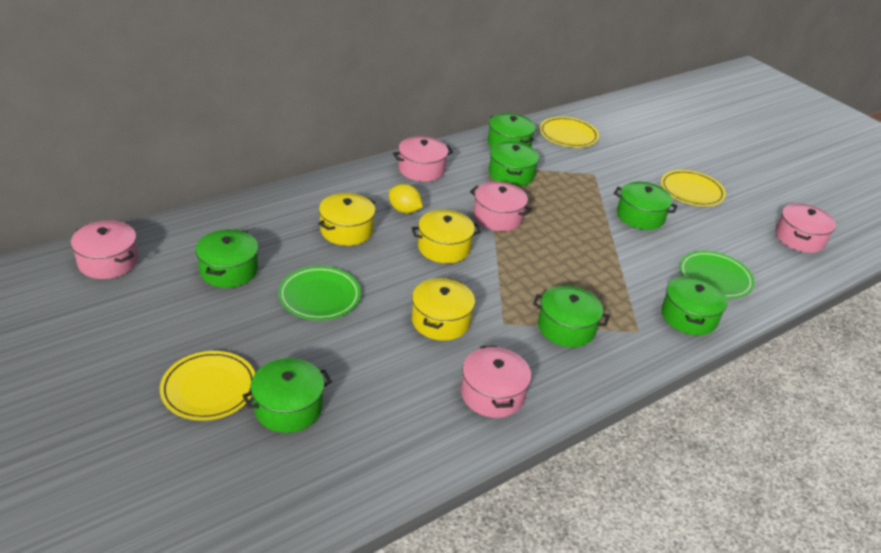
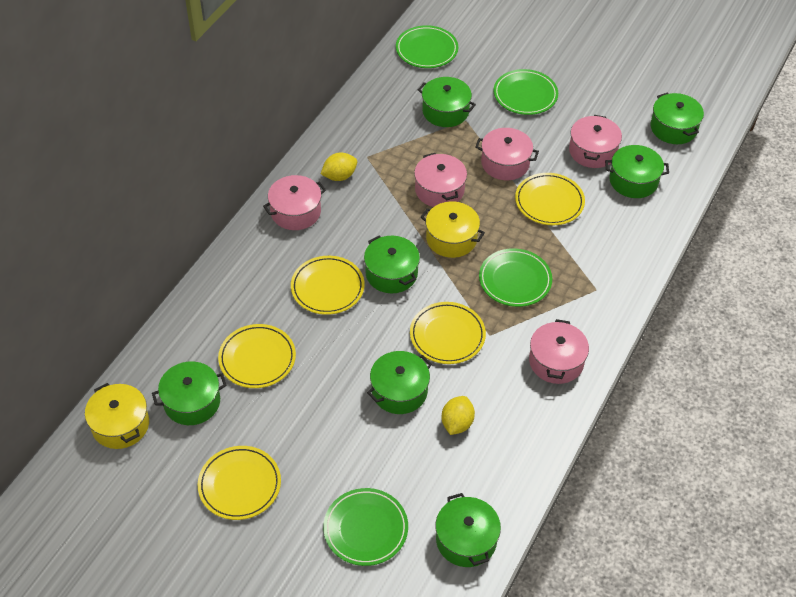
green plate: 2 -> 4
yellow lemon: 1 -> 2
yellow plate: 3 -> 5
yellow pot: 3 -> 2

